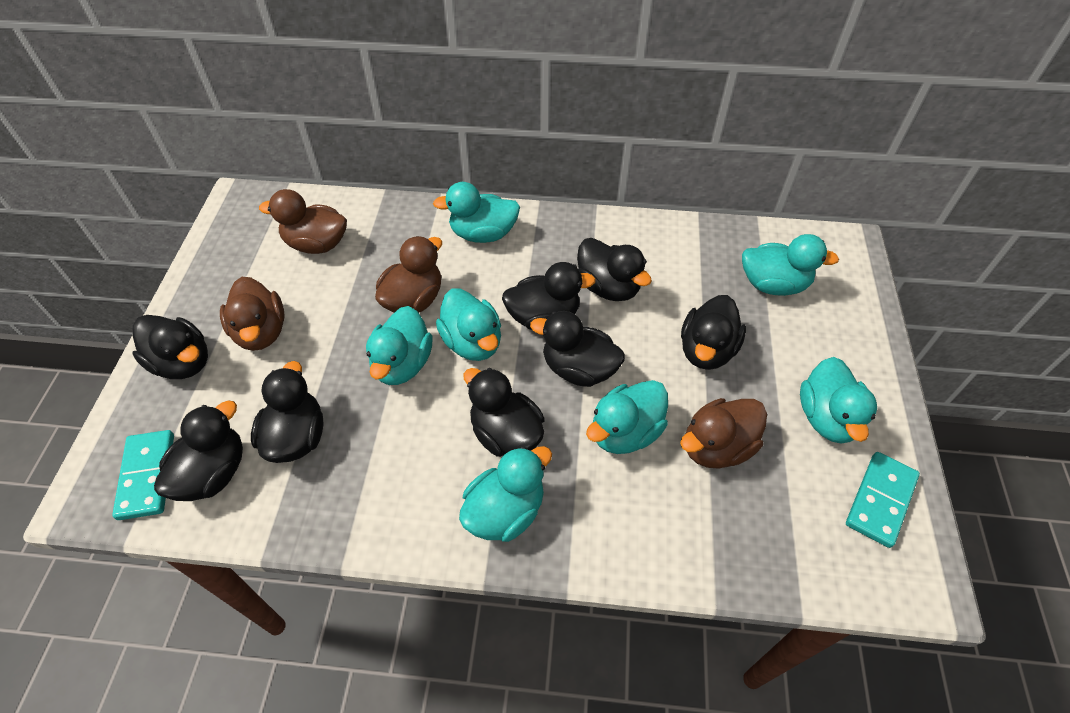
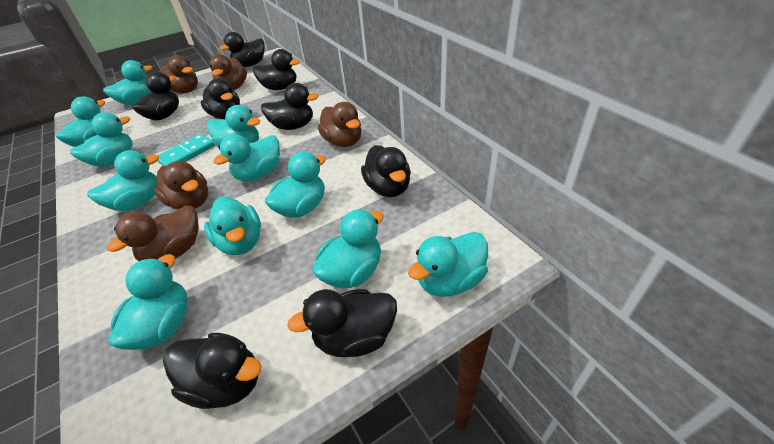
brown duck: 4 -> 5
turquoise domino: 2 -> 1
turquoise duck: 7 -> 11

